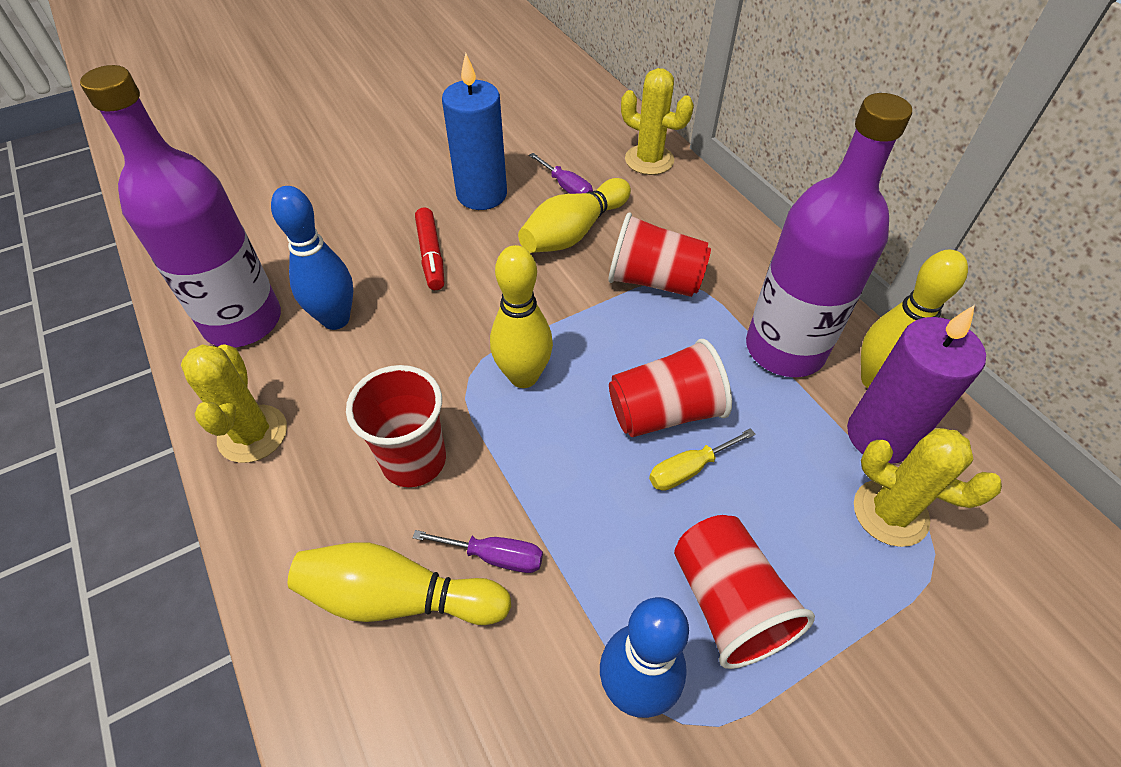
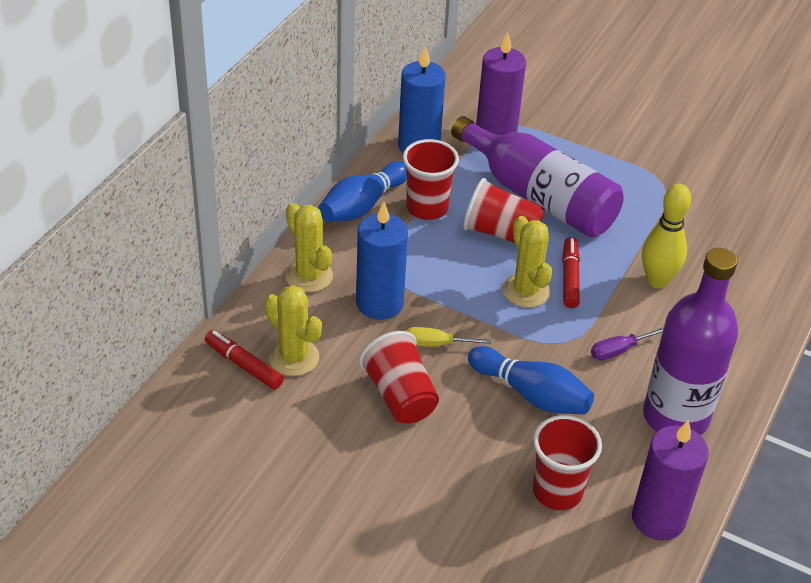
blue candle: 1 -> 2
purple candle: 1 -> 2
purple screwdriver: 2 -> 1
red marker: 1 -> 2
yellow bowling pin: 4 -> 1

